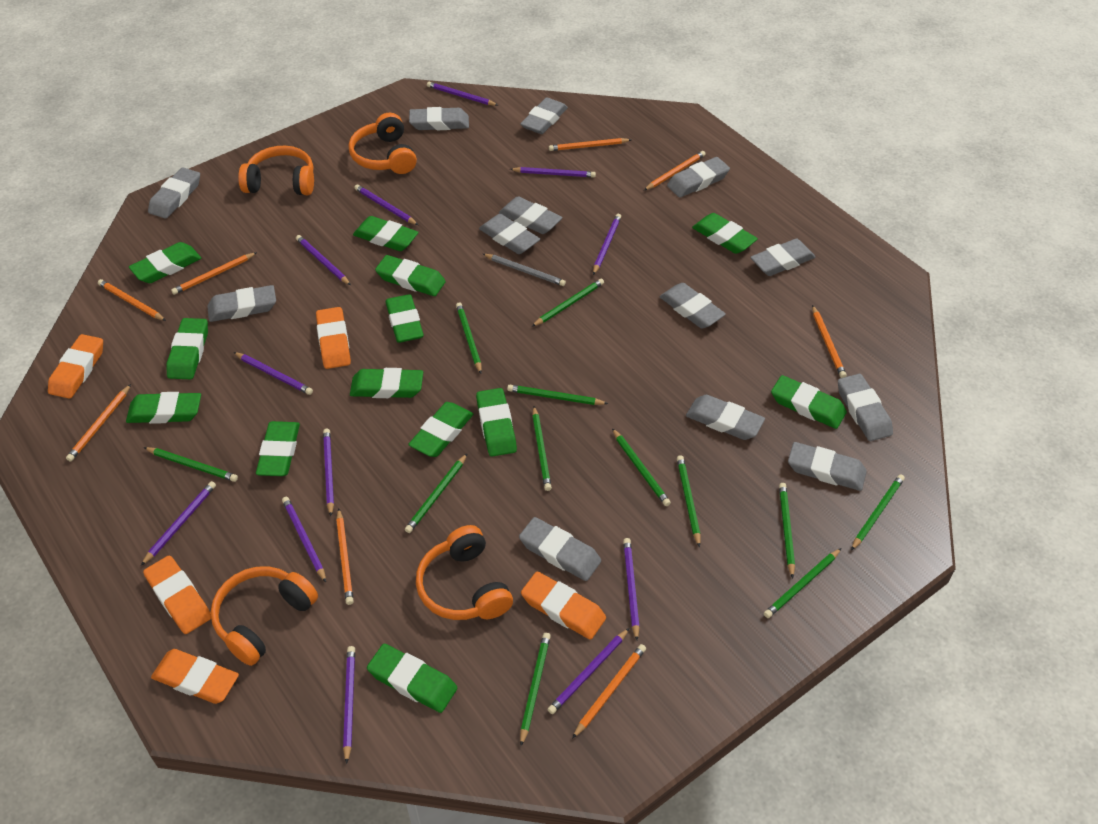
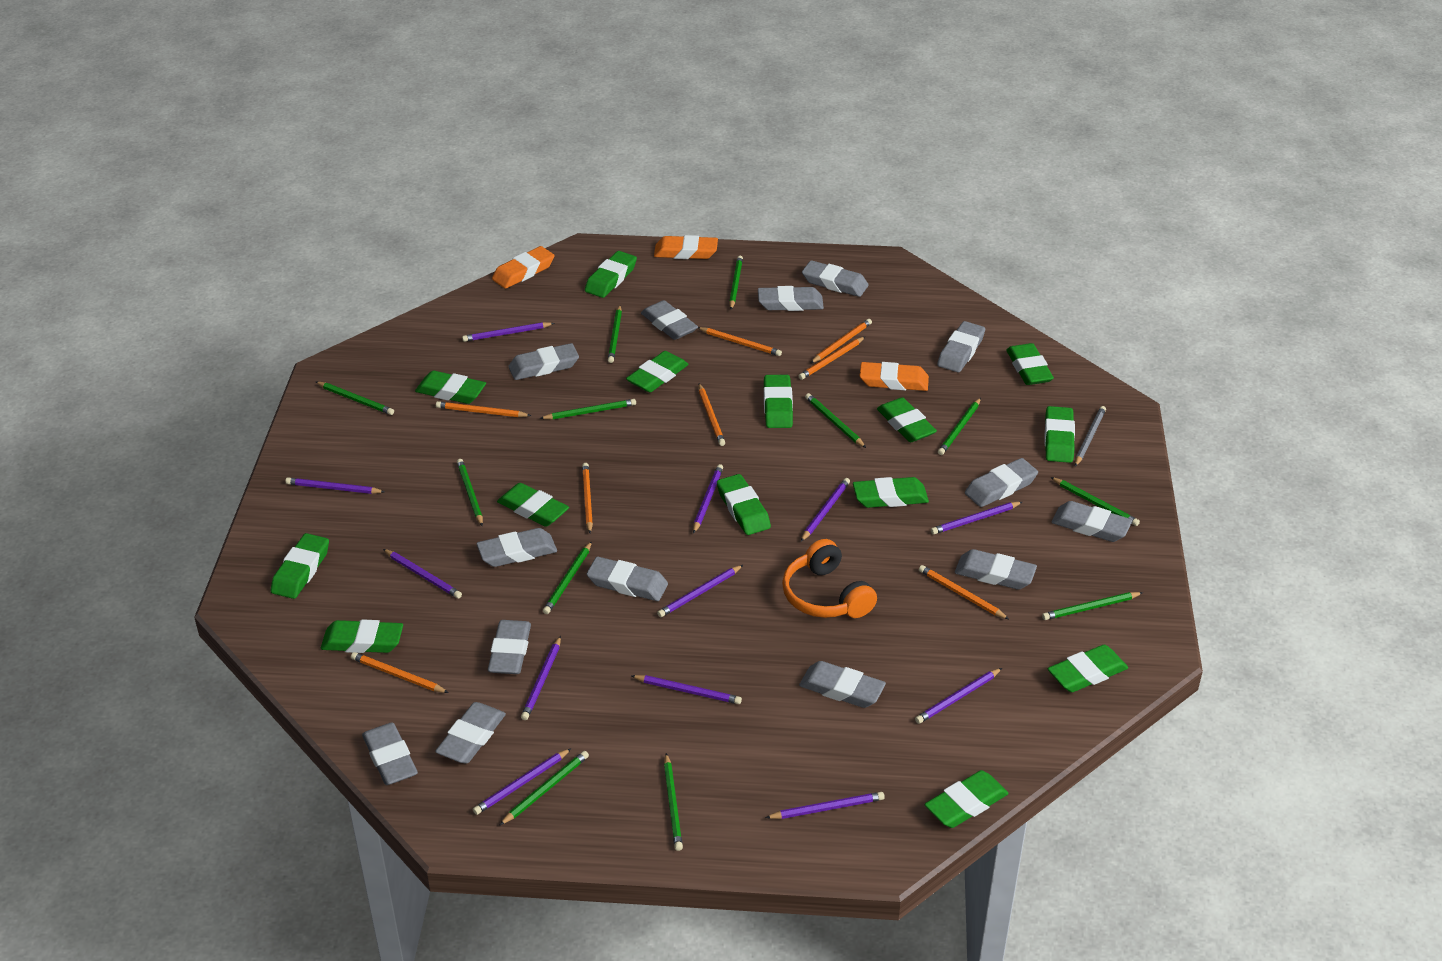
green eraser: 13 -> 14
grey eraser: 13 -> 14
orange eraser: 5 -> 3
orange headphones: 4 -> 1

